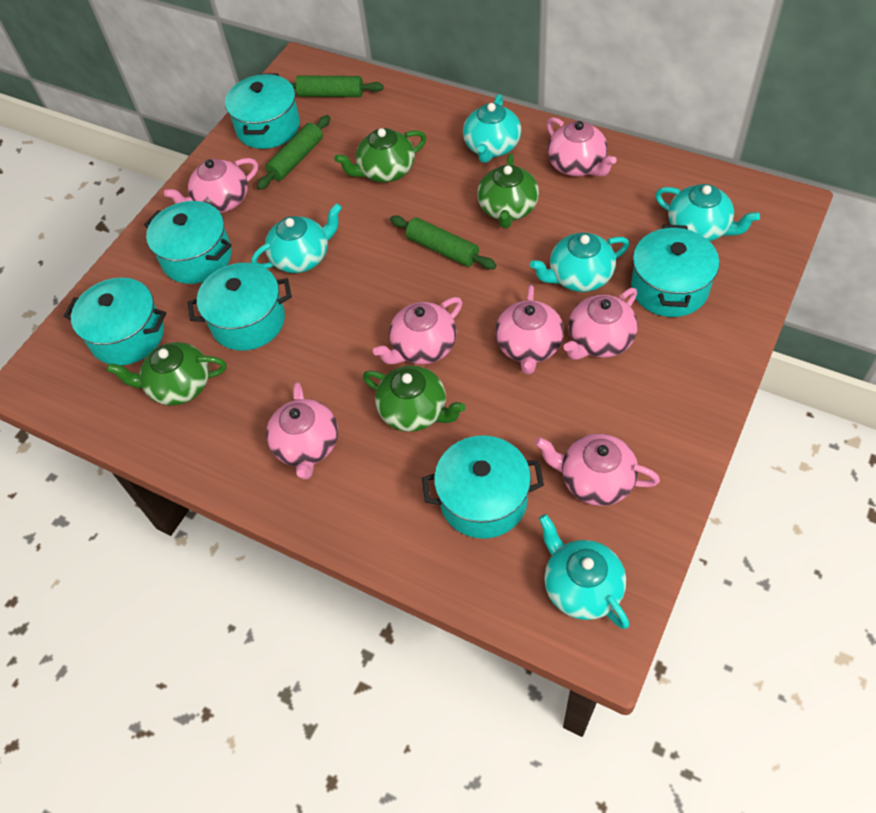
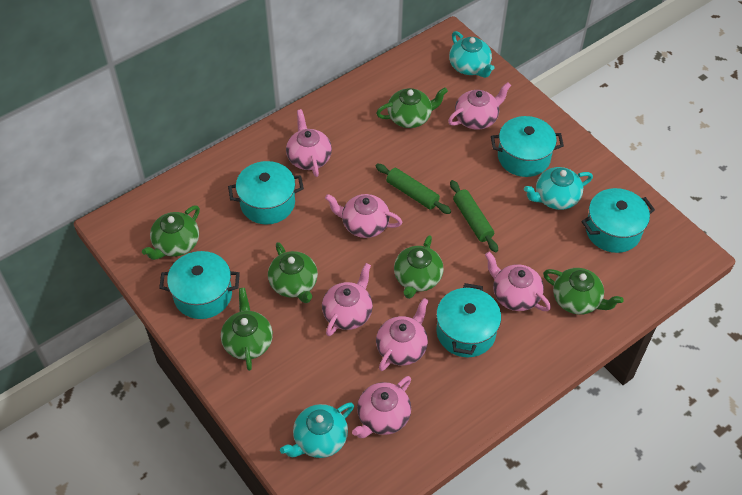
green rolling pin: 3 -> 2
green teapot: 4 -> 6
turquoise pot: 6 -> 5
turquoise teapot: 5 -> 3

